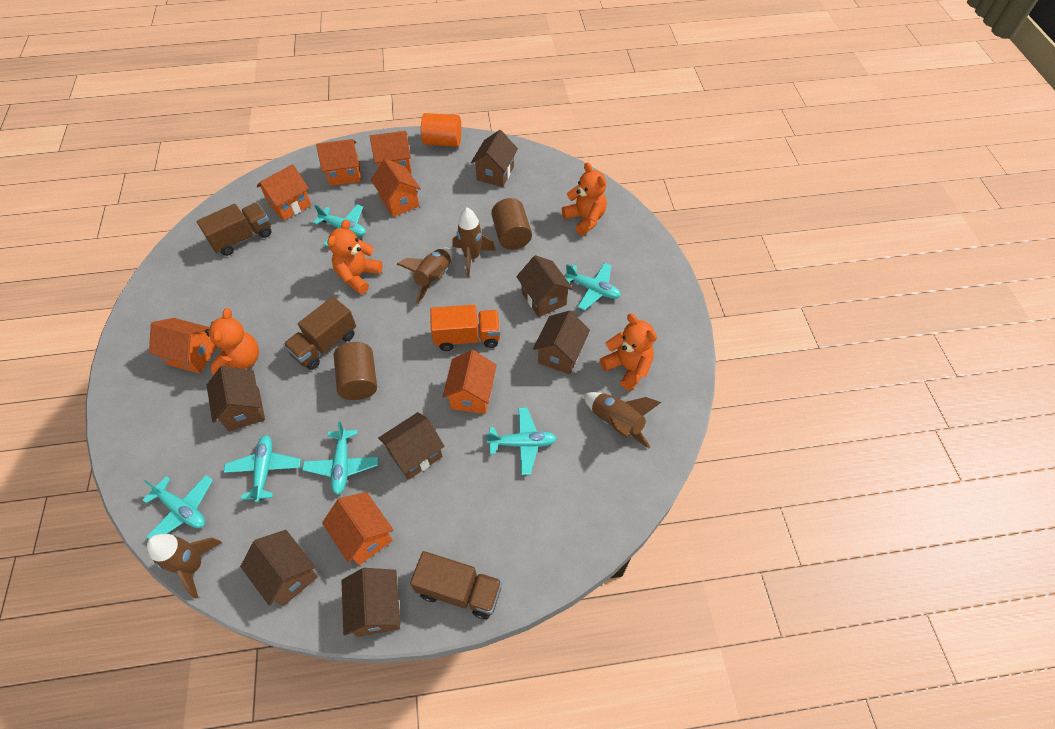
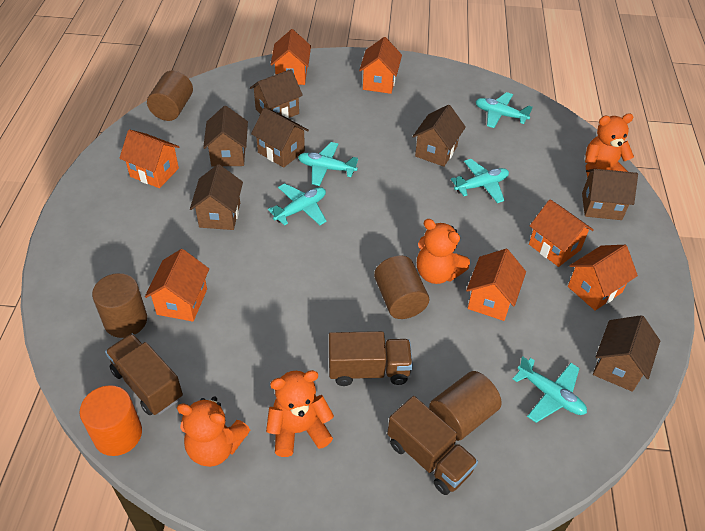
brown cylinder: 2 -> 4
brown rocket: 4 -> 0
orange truck: 1 -> 0
turquoise plane: 6 -> 5

